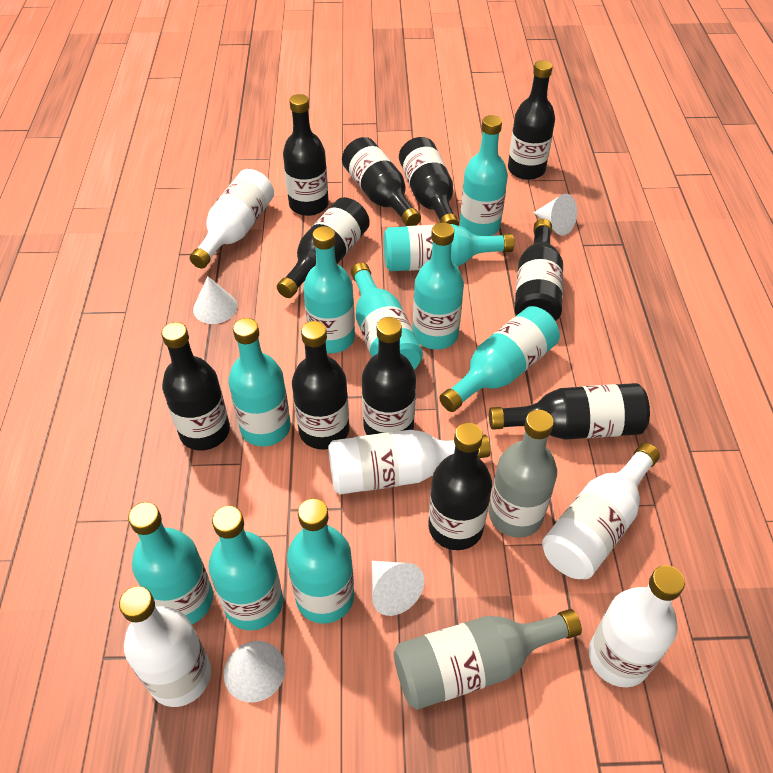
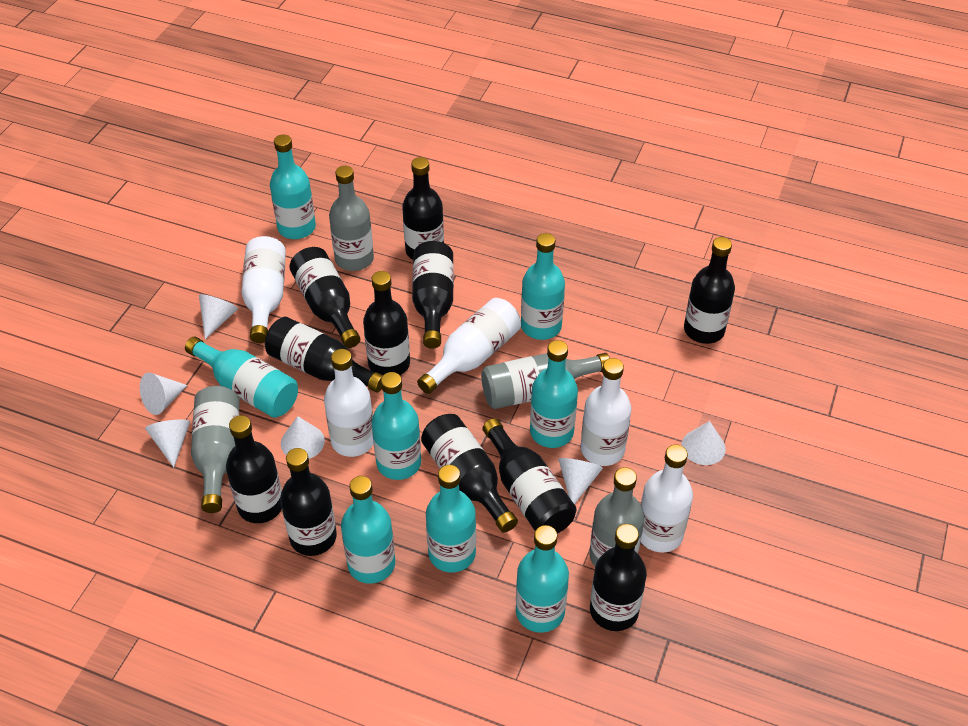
grey bottle: 2 -> 4
turquoise bottle: 10 -> 8
white cone: 4 -> 6

